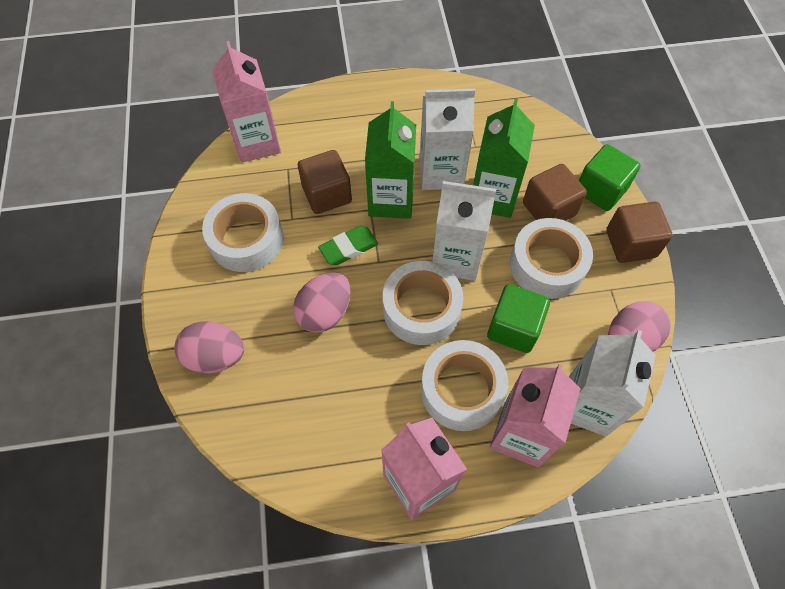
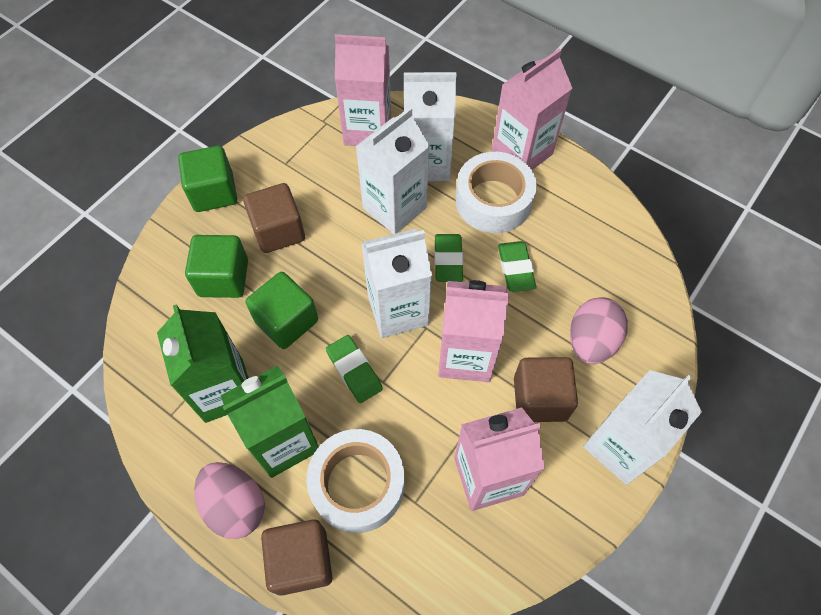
green cube: 2 -> 3
green eraser: 1 -> 3
pink carton: 3 -> 4
pink egg: 3 -> 2
white carton: 3 -> 4
white tape: 4 -> 2

